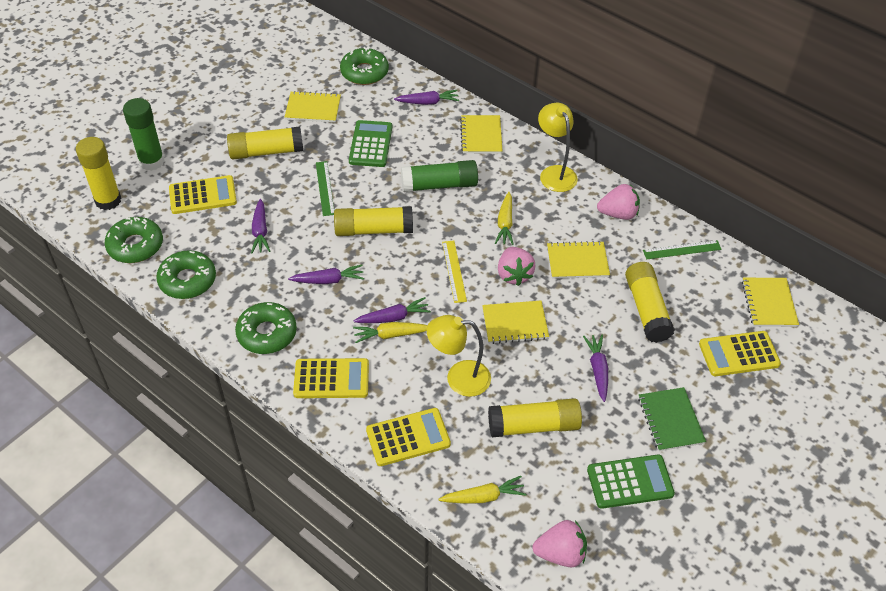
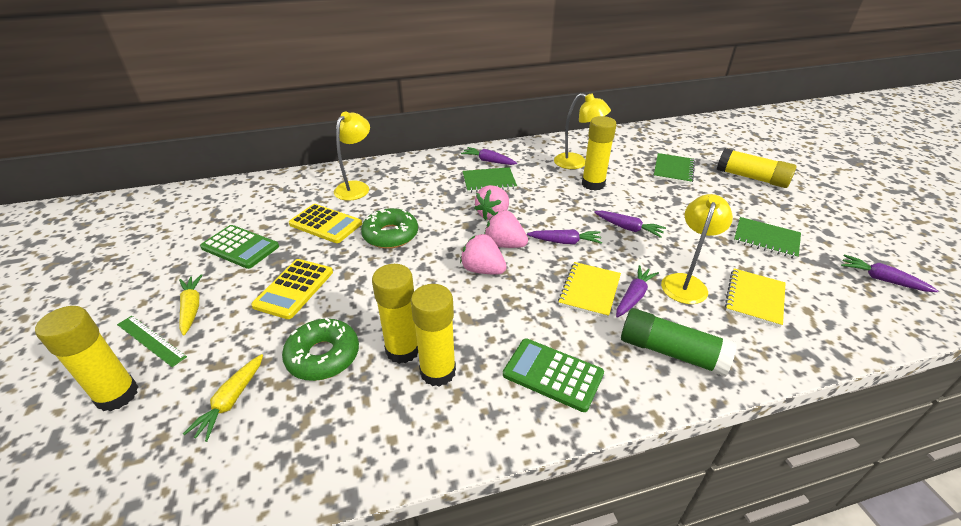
green donut: 4 -> 2
green glue stick: 2 -> 1
green notebook: 1 -> 3
green ruler: 2 -> 1
yellow calculator: 4 -> 2
yellow carrot: 3 -> 2
yellow lamp: 2 -> 3
yellow notebook: 5 -> 2
yellow ruler: 1 -> 0

